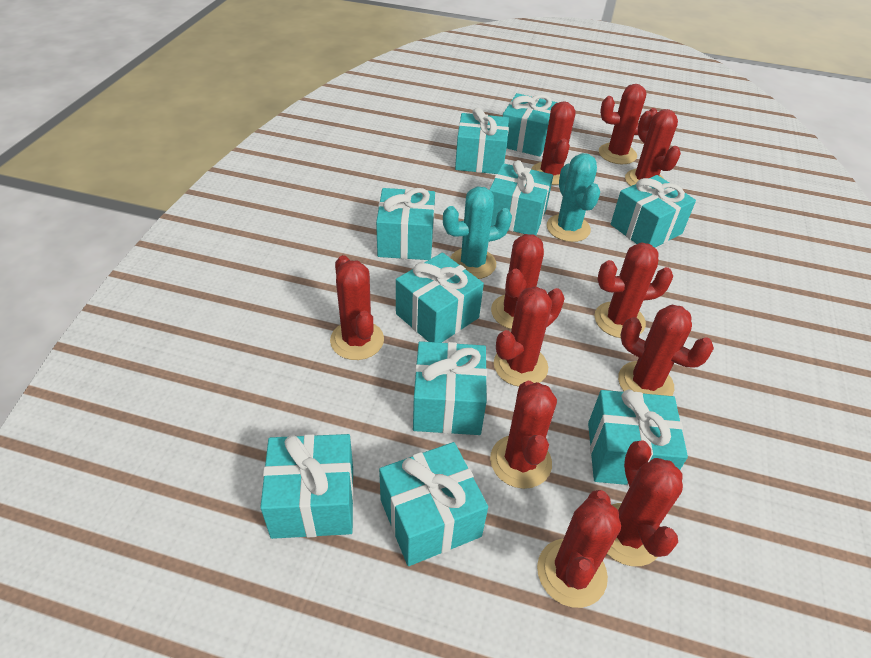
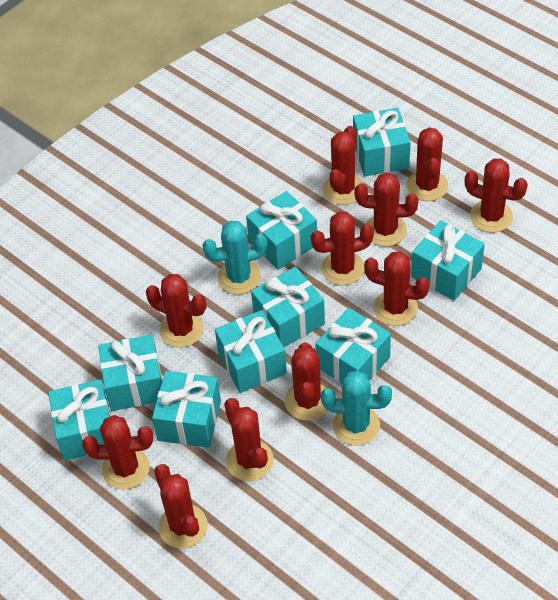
turquoise gift: 10 -> 9

